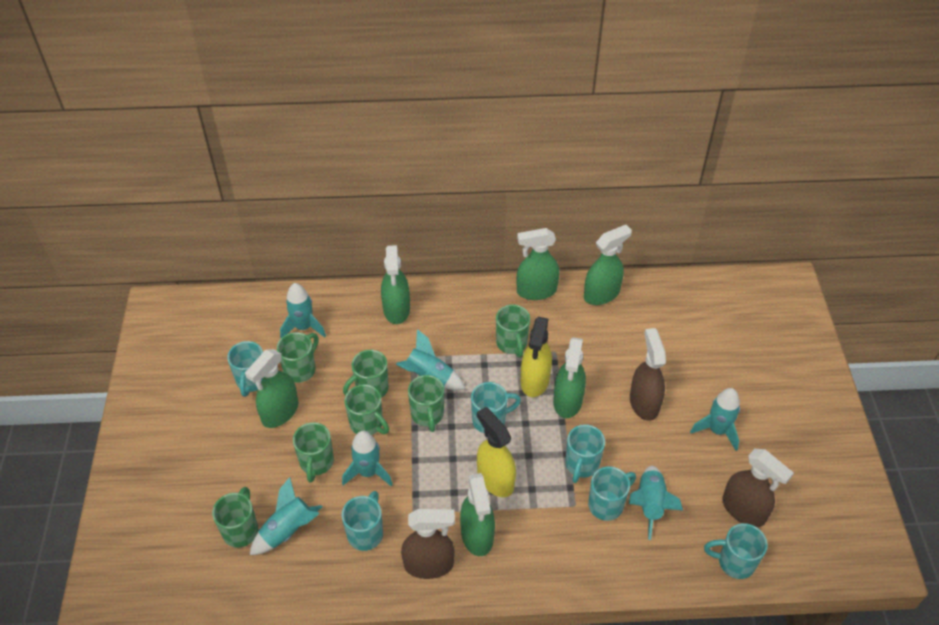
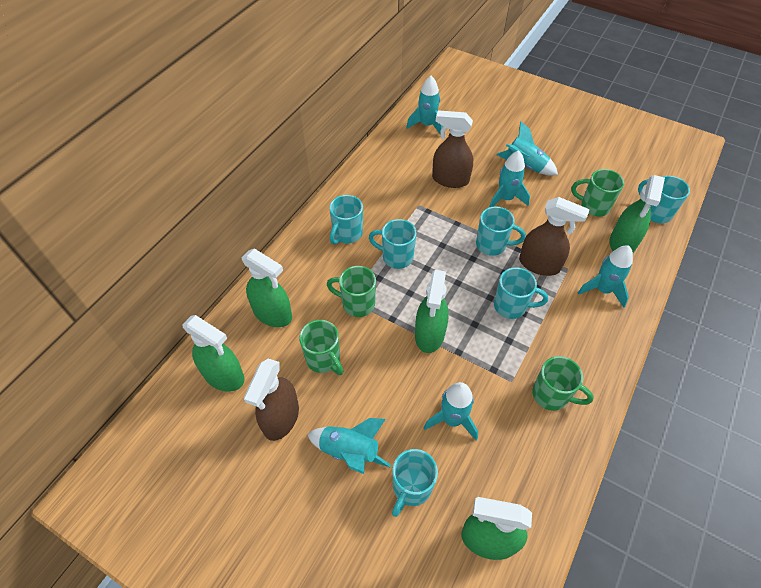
green mug: 7 -> 4
green spray bottle: 6 -> 5
yellow spray bottle: 2 -> 0

